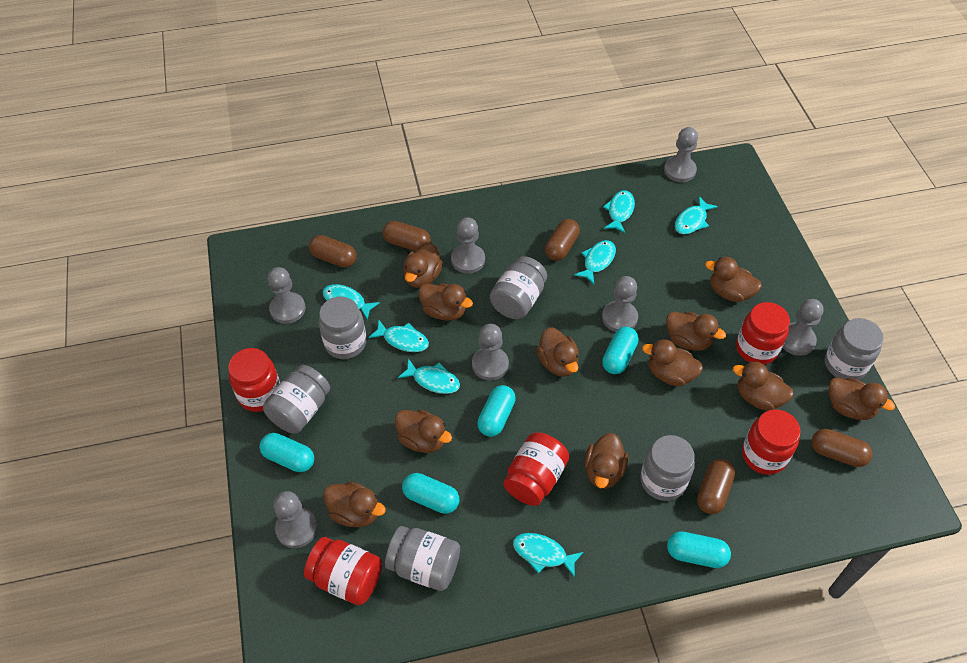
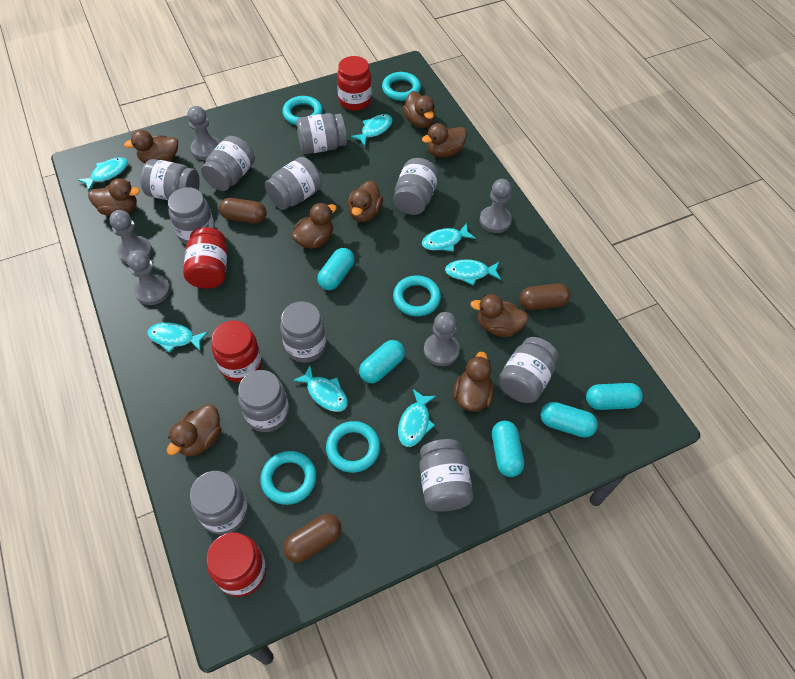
brown capsule: 5 -> 3
brown duck: 11 -> 9
grey jar: 6 -> 11
grey pawn: 7 -> 5
red jar: 5 -> 4
turquoise ring: 0 -> 5

